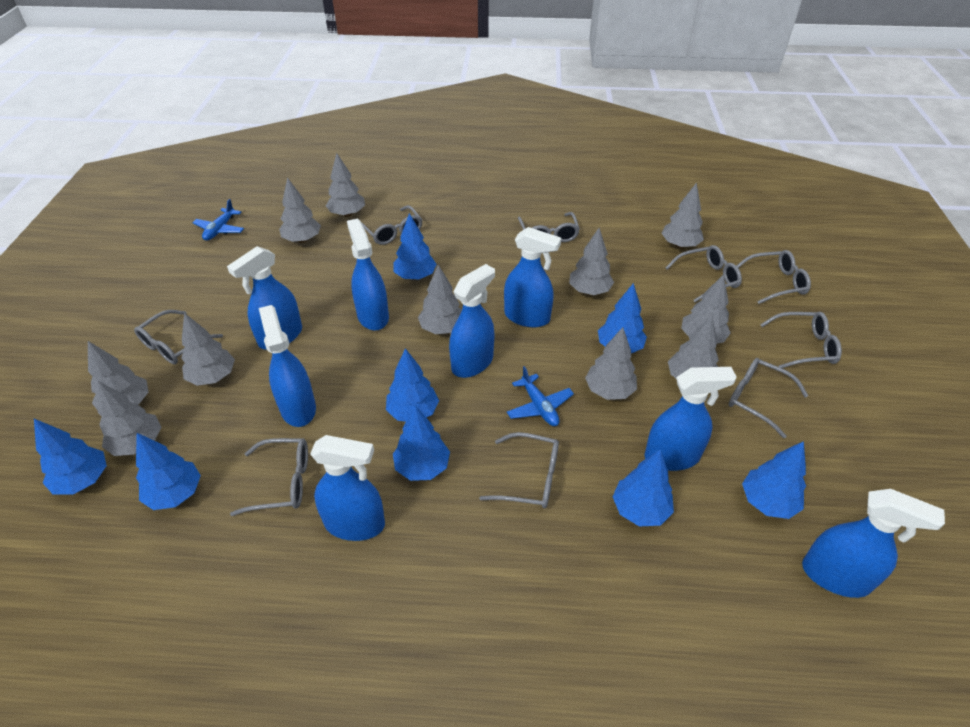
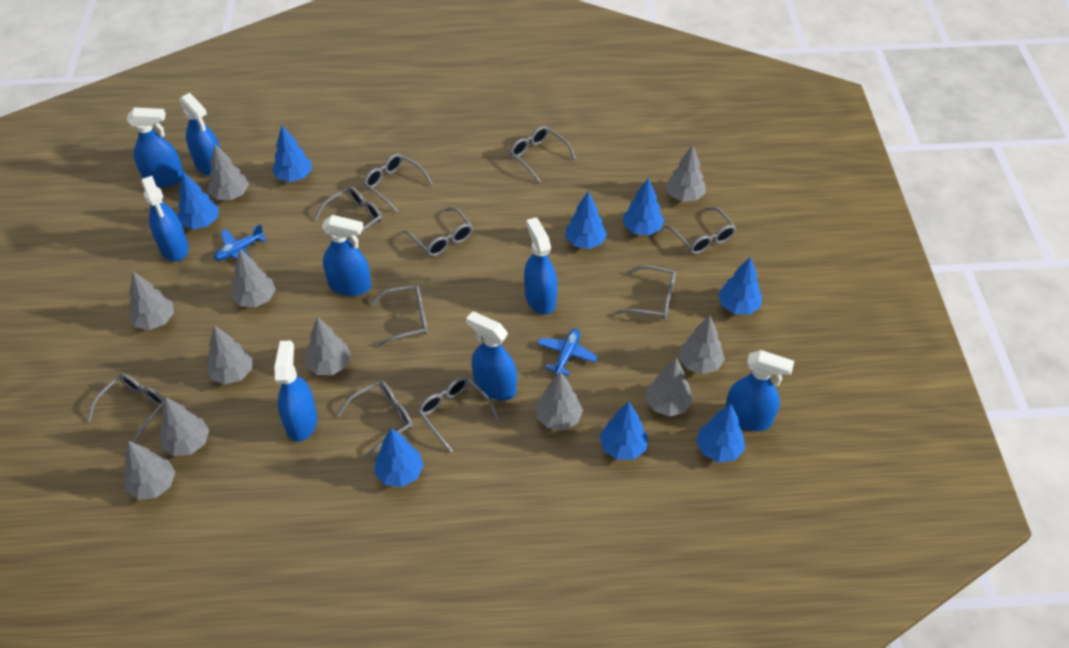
grey glasses: 9 -> 10

